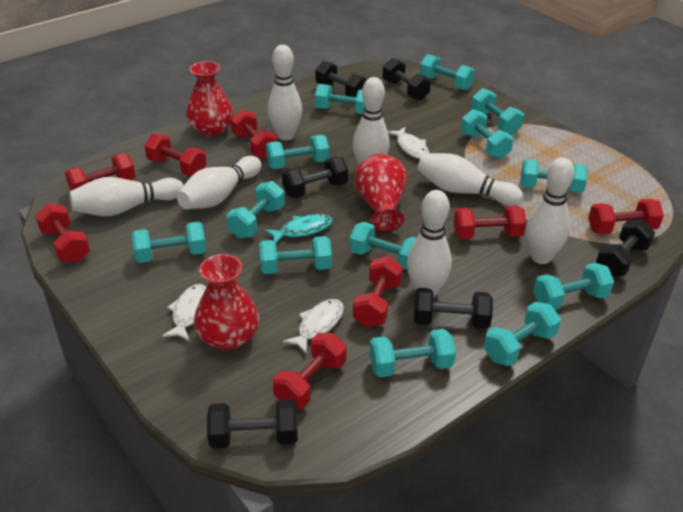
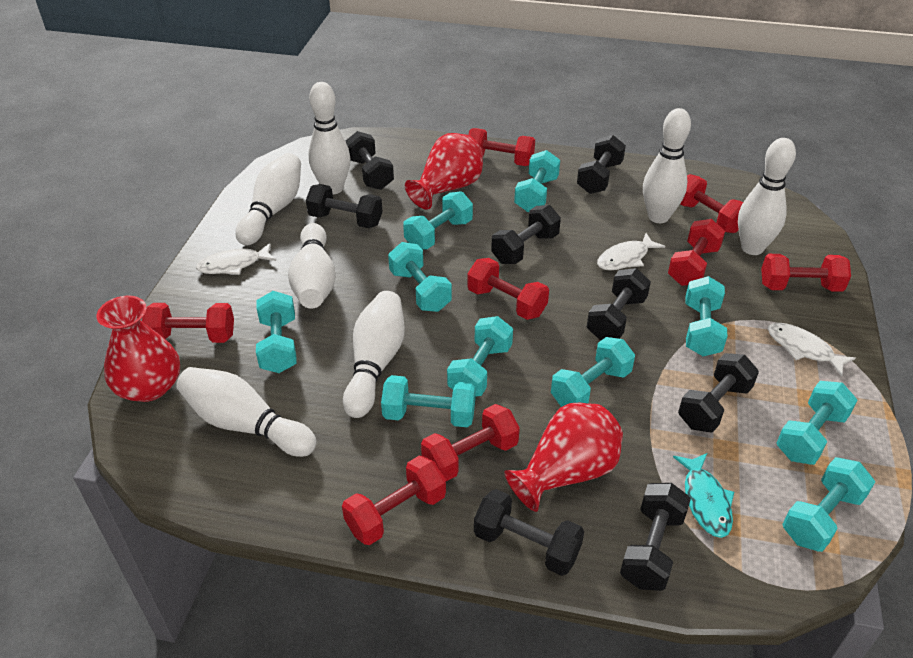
black dumbbell: 6 -> 8
turquoise dumbbell: 13 -> 10

